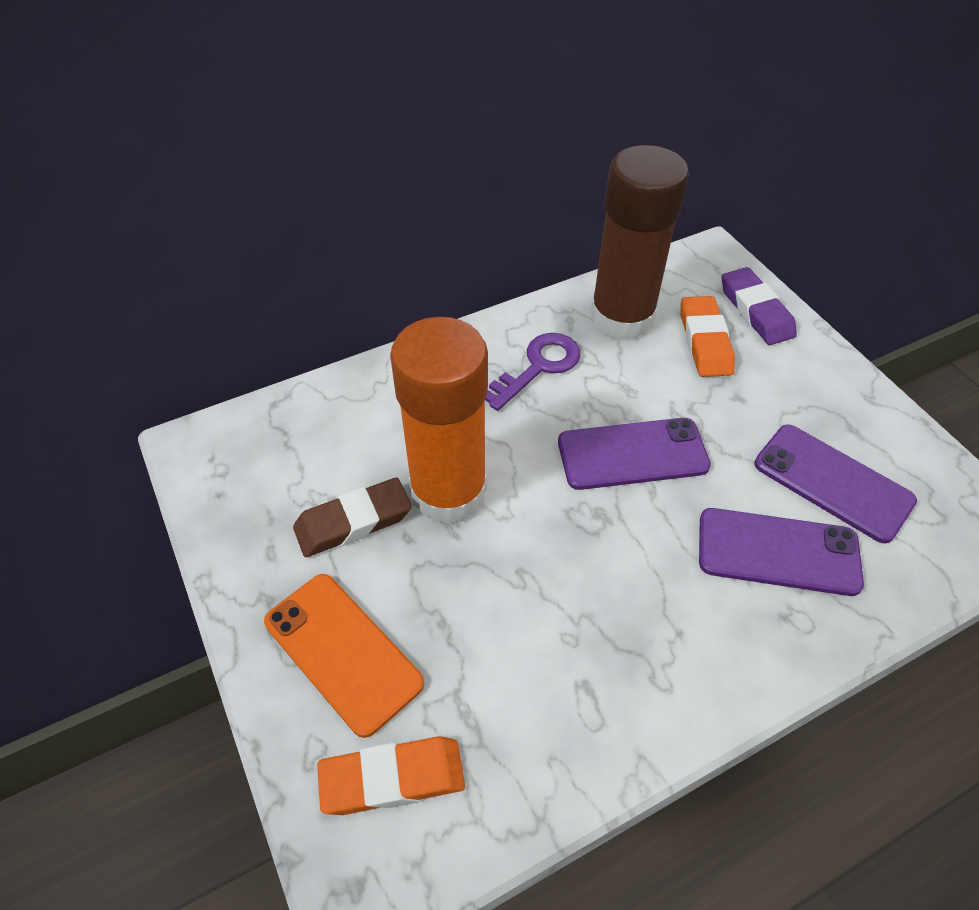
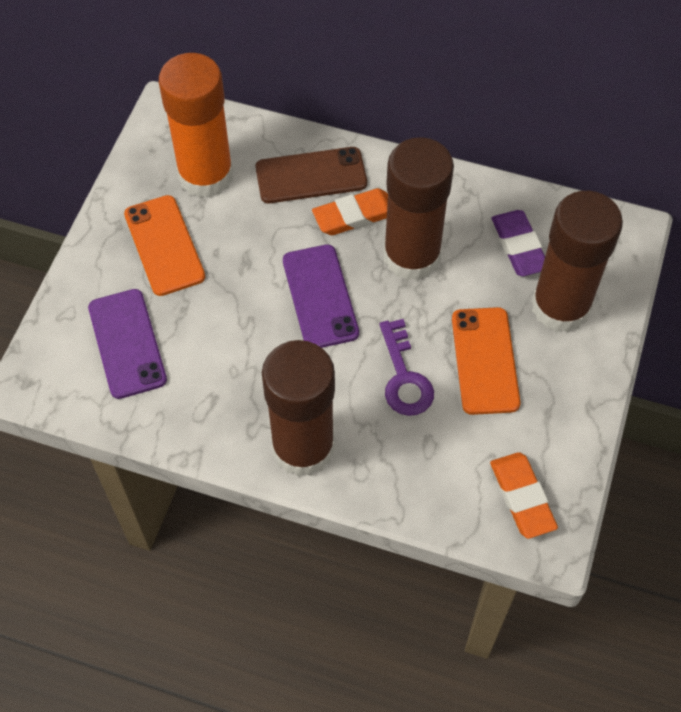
brown eraser: 1 -> 0
brown glue stick: 1 -> 3
brown phone: 0 -> 1
orange phone: 1 -> 2
purple phone: 3 -> 2

